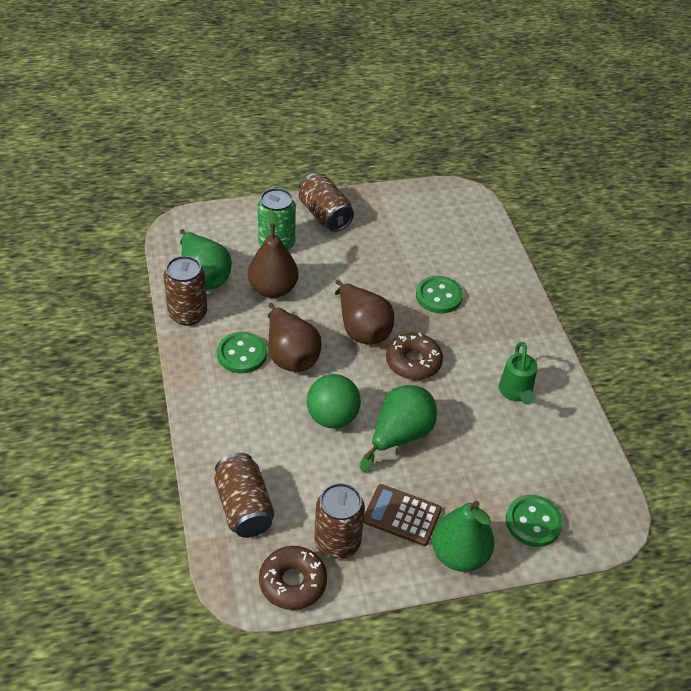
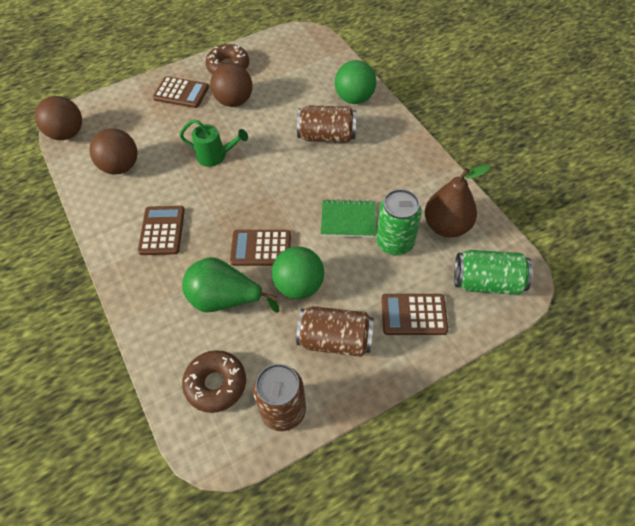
brown ball: 0 -> 3
brown calculator: 1 -> 4
brown can: 4 -> 3
brown pear: 3 -> 1
green ball: 1 -> 2
green button: 3 -> 0
green can: 1 -> 2
green notebook: 0 -> 1
green pear: 3 -> 1

